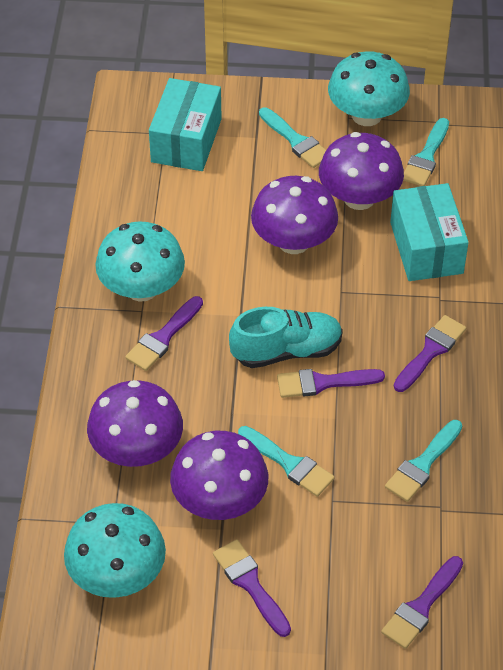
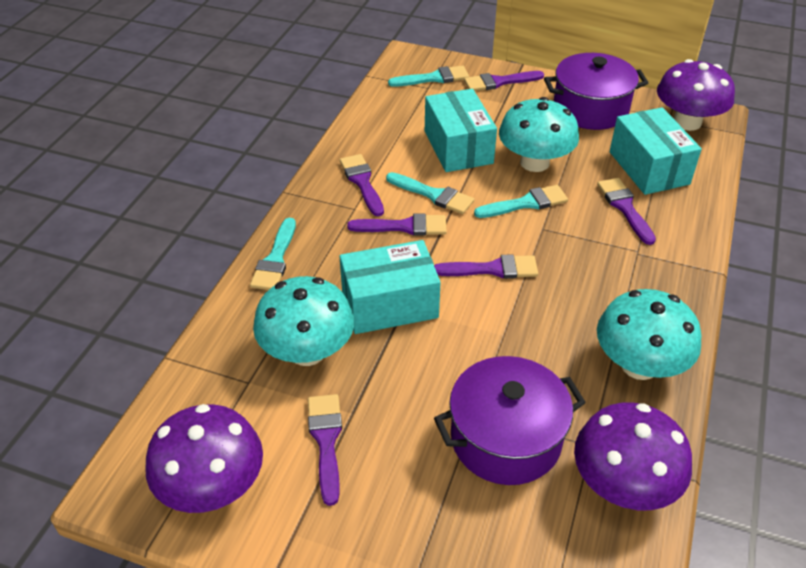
purple brush: 5 -> 6
purple mushroom: 4 -> 3
purple pot: 0 -> 2
turquoise box: 2 -> 3
turquoise shoe: 1 -> 0

